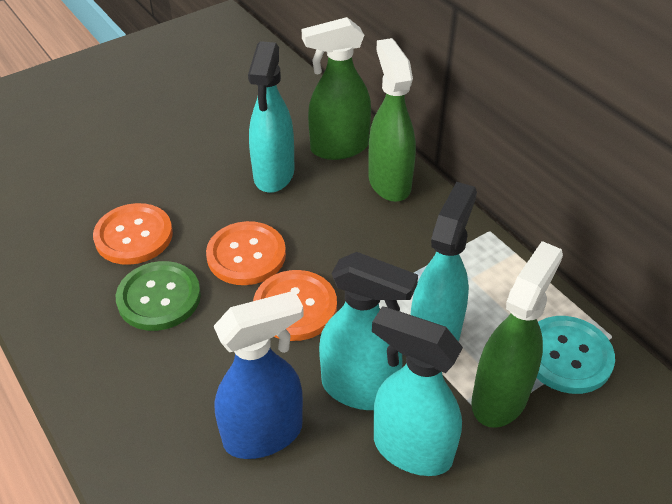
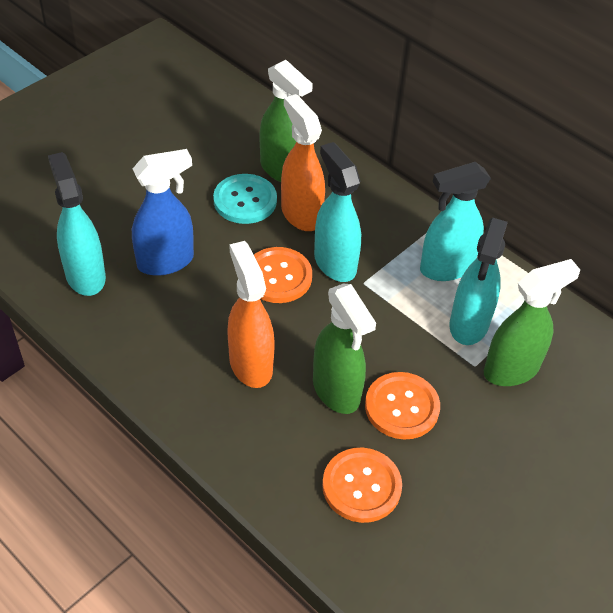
green button: 1 -> 0
orange spray bottle: 0 -> 2

